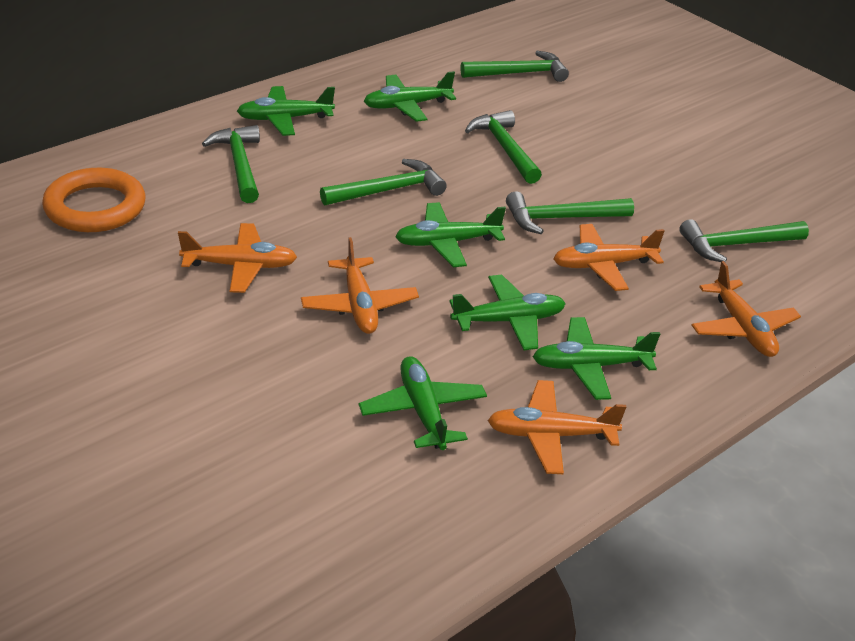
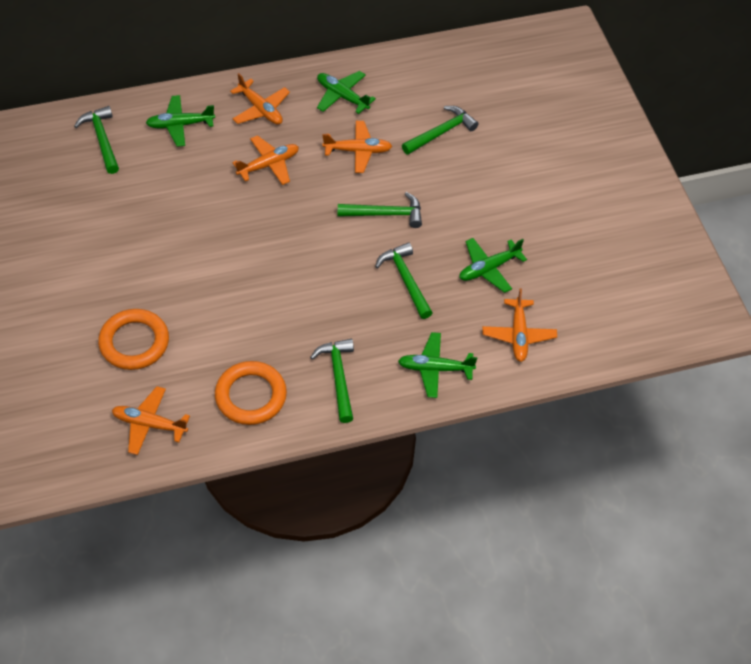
green hammer: 6 -> 5
green plane: 6 -> 4
orange ring: 1 -> 2

